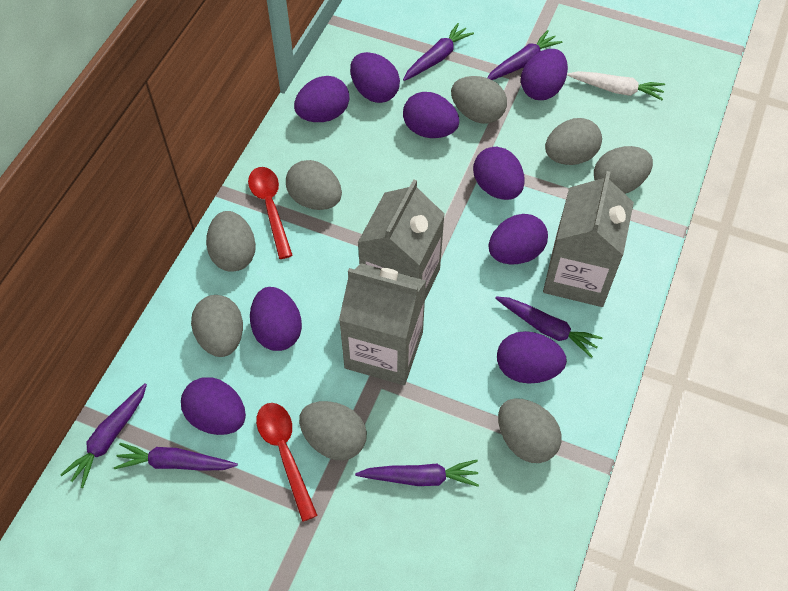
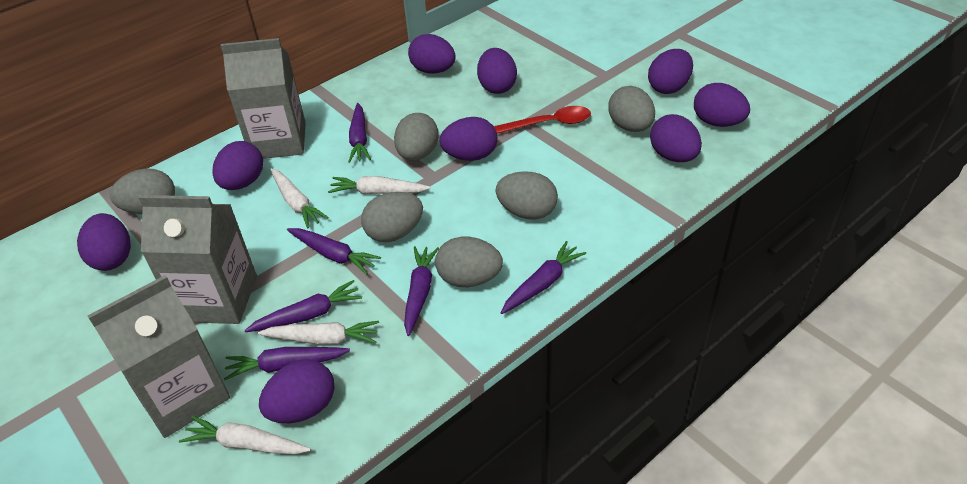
grey egg: 8 -> 6
red spoon: 2 -> 1
white carrot: 1 -> 4

